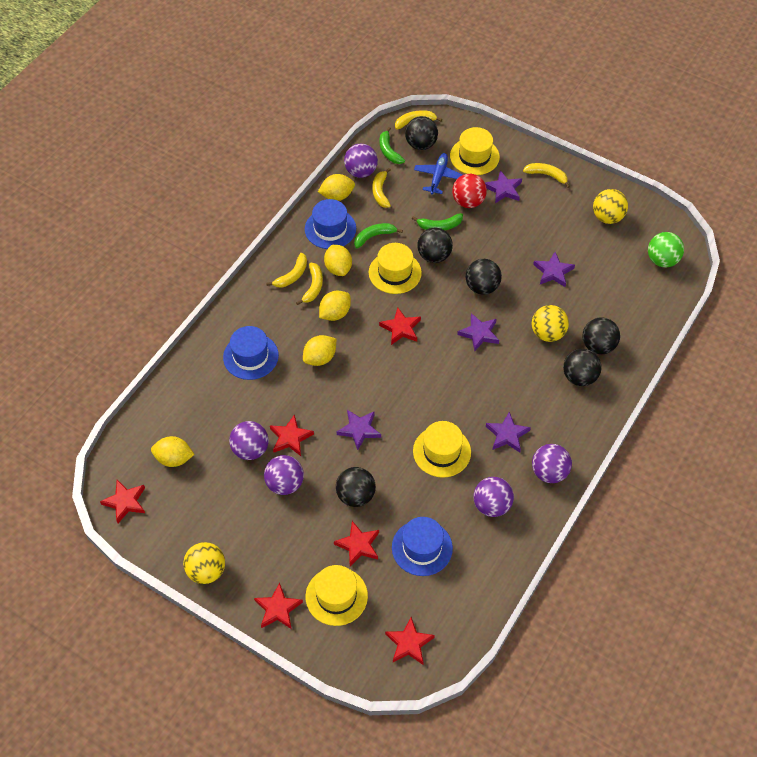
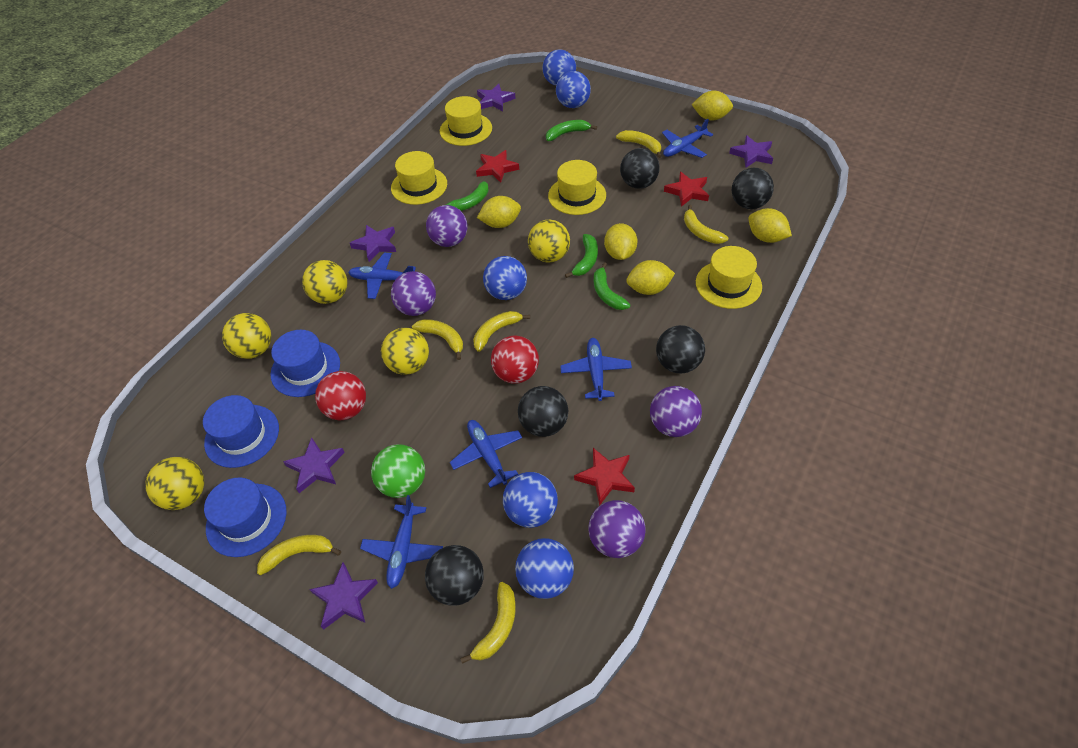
black ball: 6 -> 5
blue ball: 0 -> 5
blue plane: 1 -> 5
green banana: 3 -> 4
purple ball: 5 -> 4
red ball: 1 -> 2
red star: 6 -> 3
yellow ball: 3 -> 5
yellow banana: 5 -> 6

